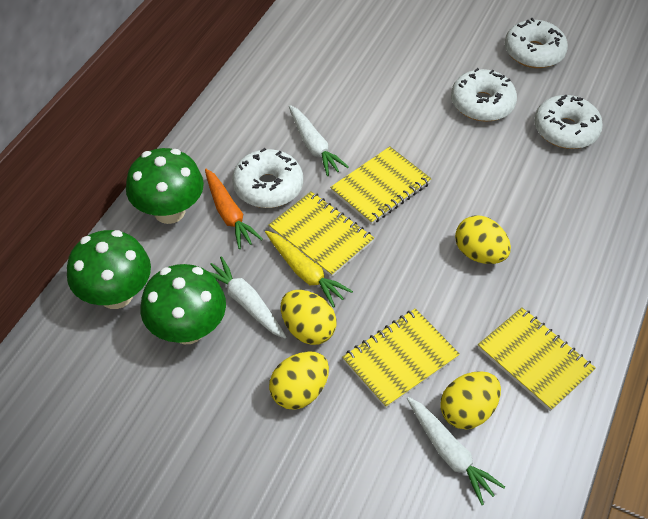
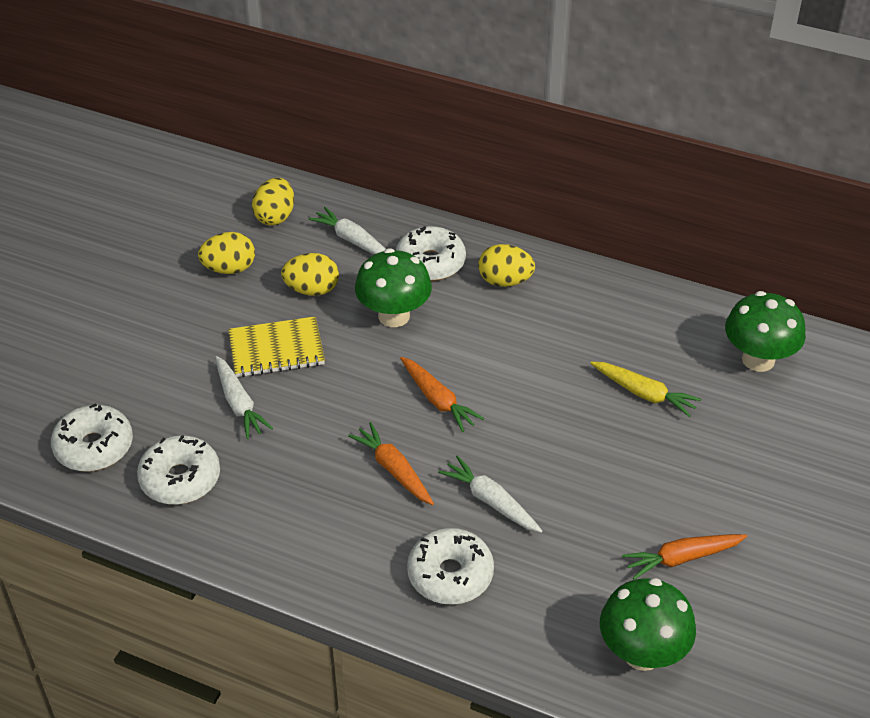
orange carrot: 1 -> 3
yellow notebook: 4 -> 1

